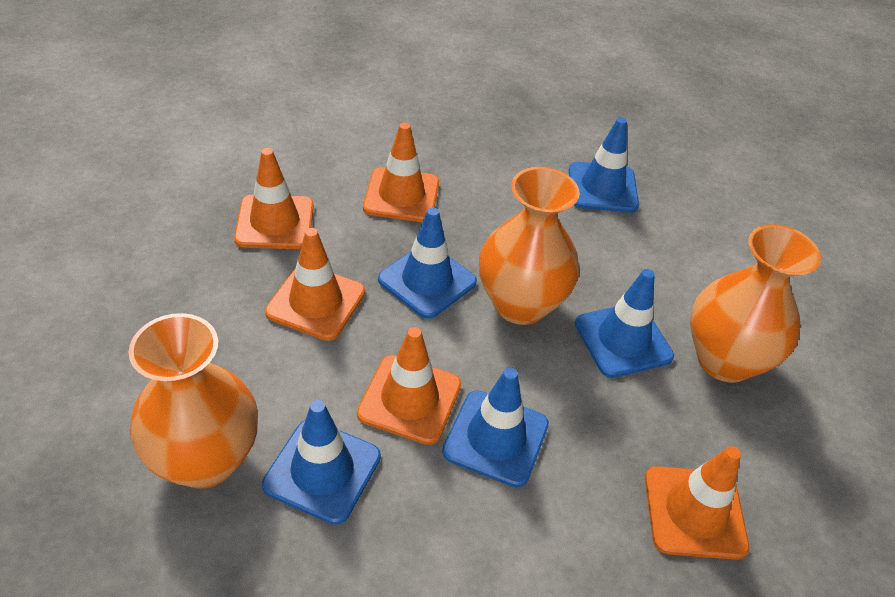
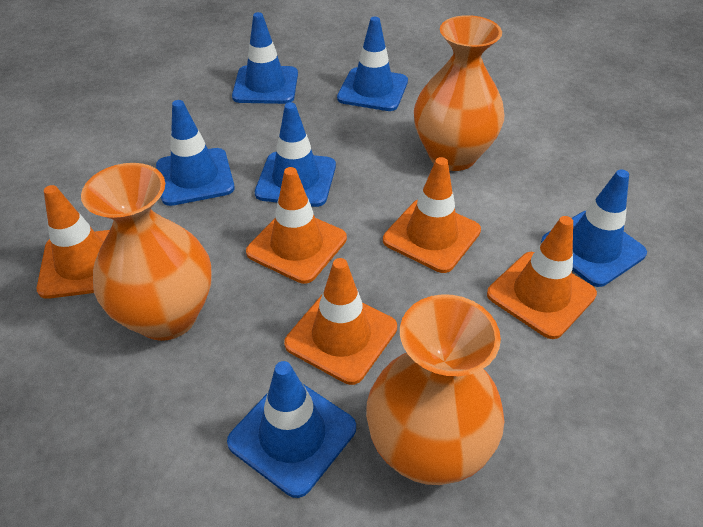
blue traffic cone: 5 -> 6

